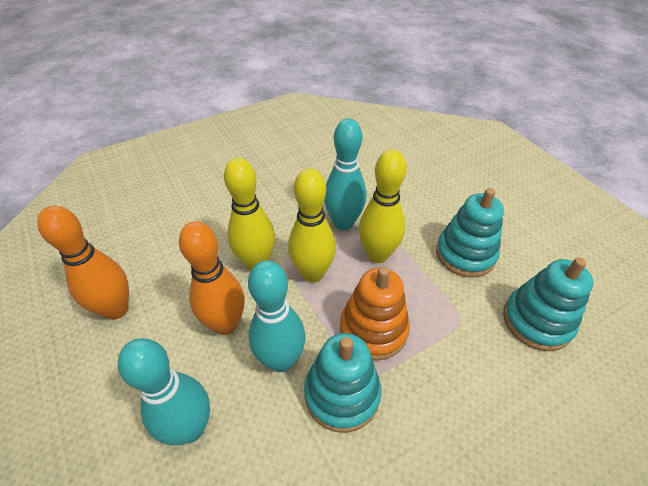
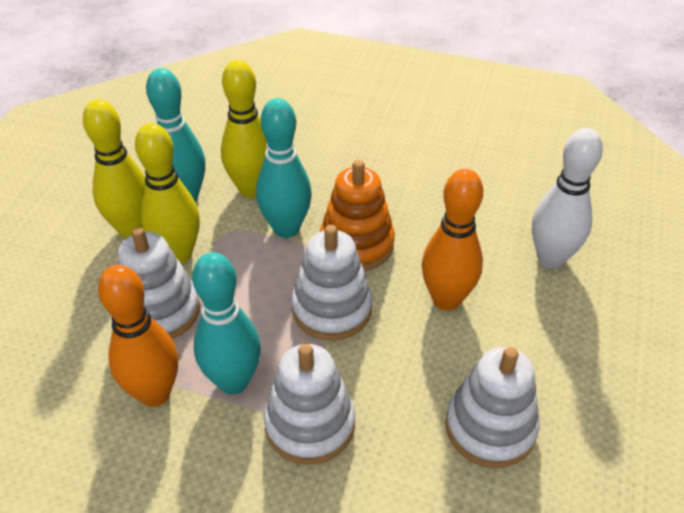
turquoise stacking toy: 3 -> 0
white bowling pin: 0 -> 1
white stacking toy: 0 -> 4

